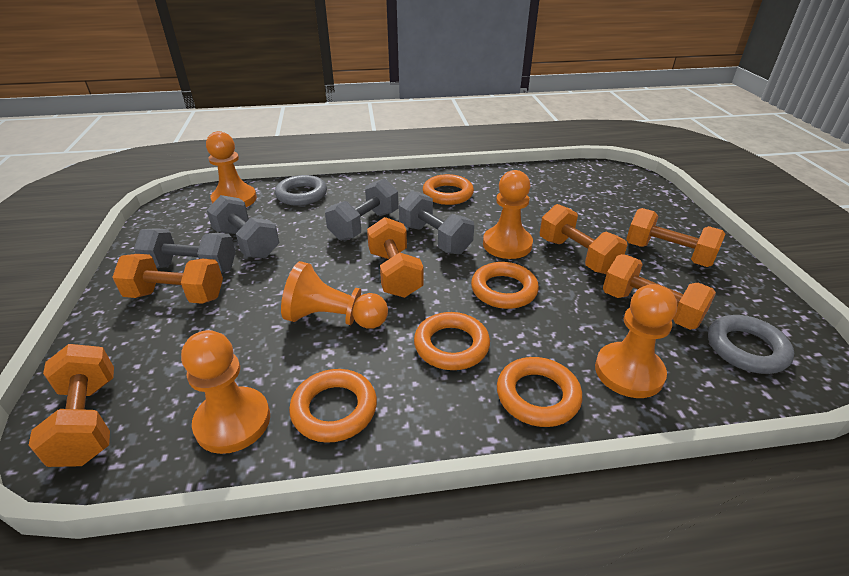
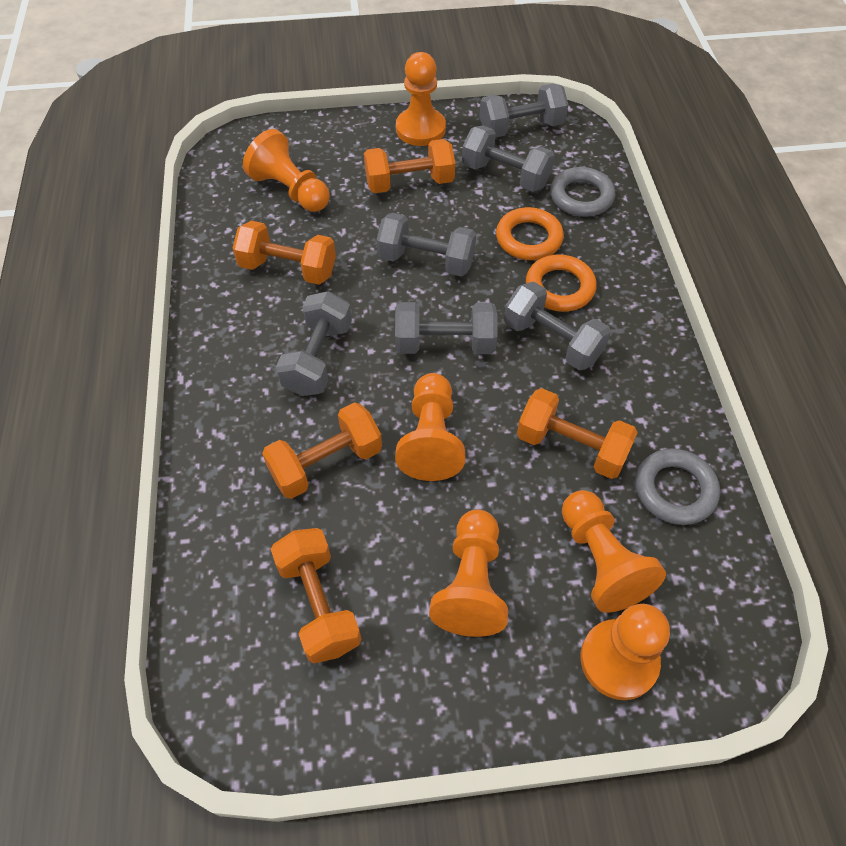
grey dumbbell: 4 -> 6
orange dumbbell: 6 -> 5
orange pawn: 5 -> 6
orange ring: 5 -> 2

